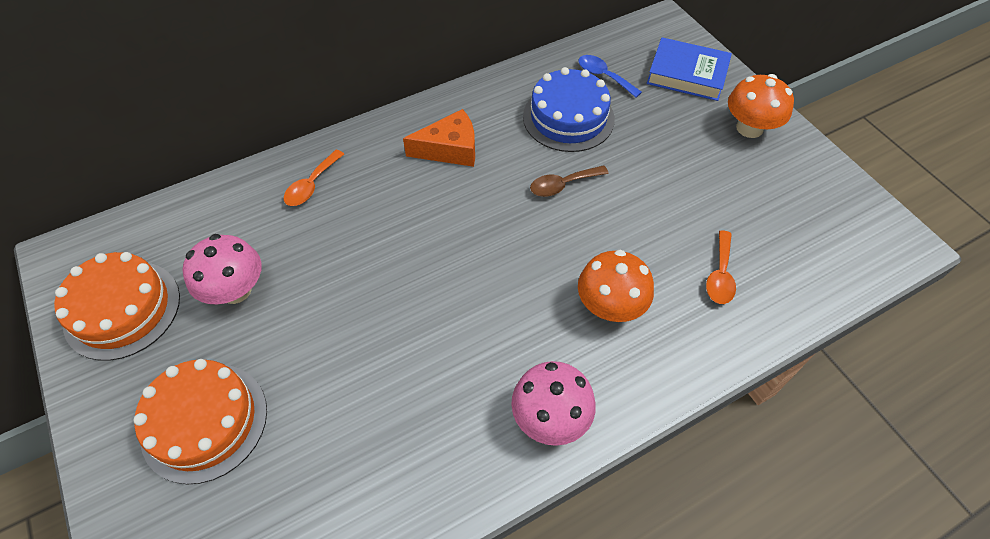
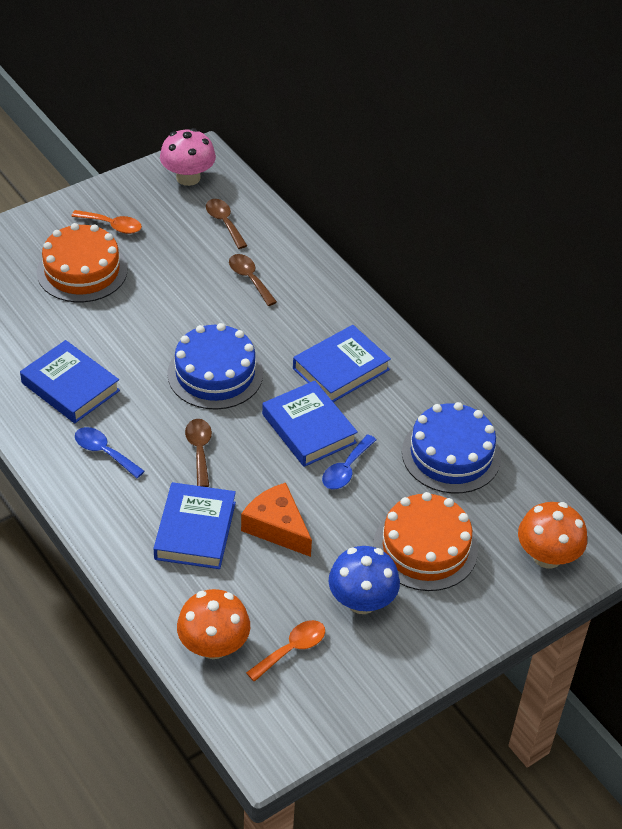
blue book: 1 -> 4
blue cake: 1 -> 2
blue mushroom: 0 -> 1
blue spoon: 1 -> 2
brown spoon: 1 -> 3
pink mushroom: 2 -> 1

